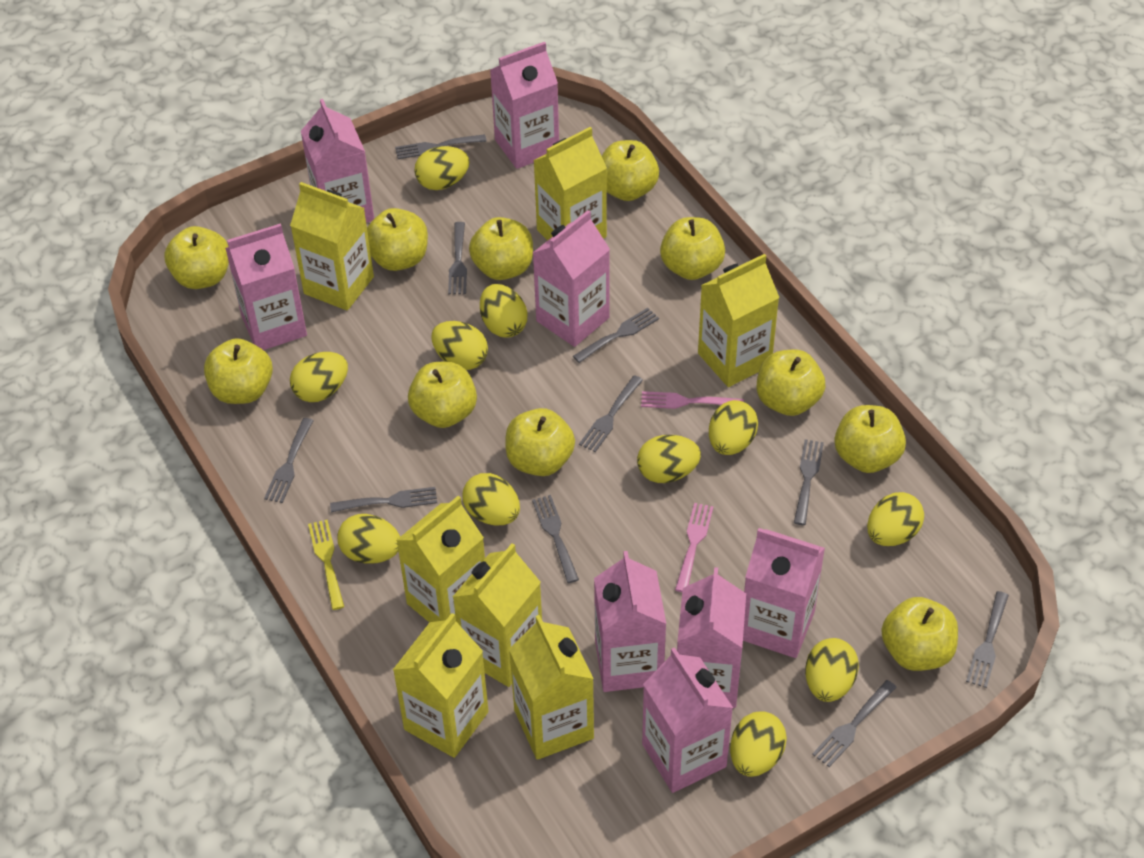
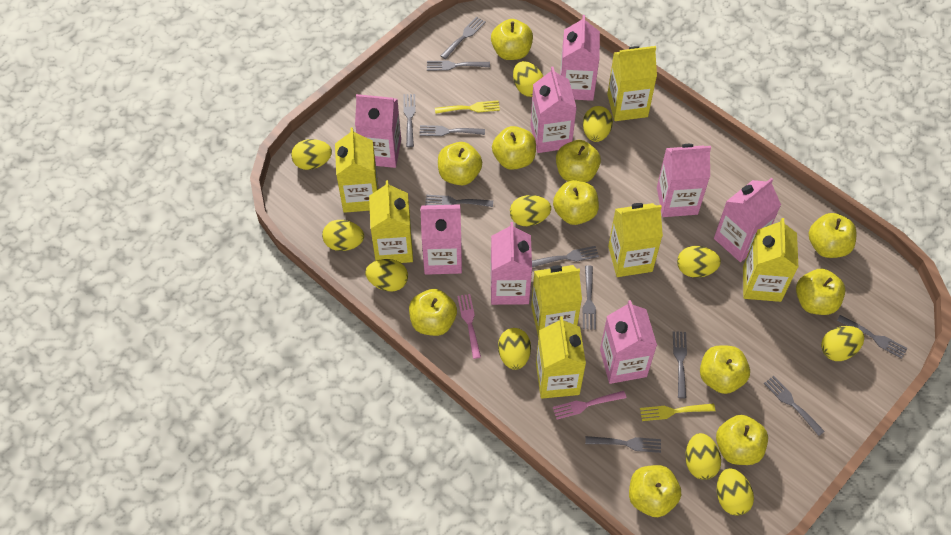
grey fork: 10 -> 11
yellow fork: 1 -> 2

